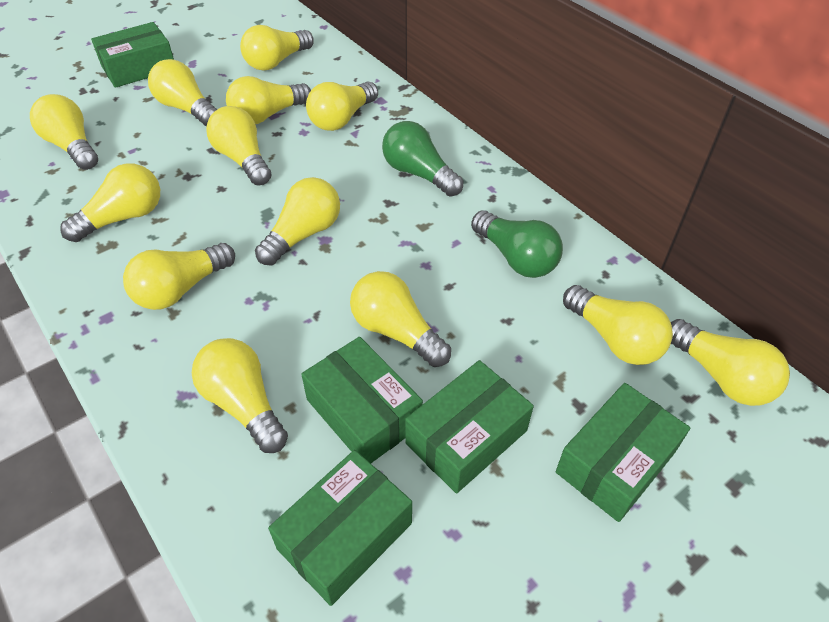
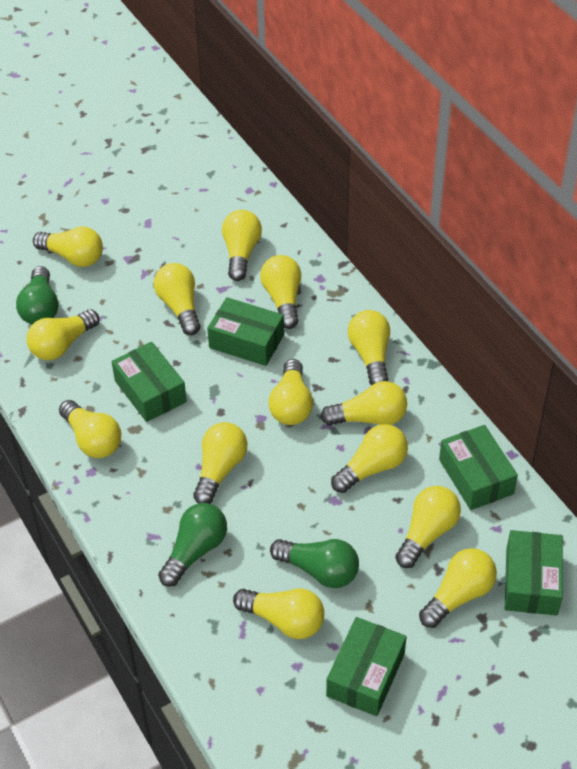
green light bulb: 2 -> 3
yellow light bulb: 13 -> 14

